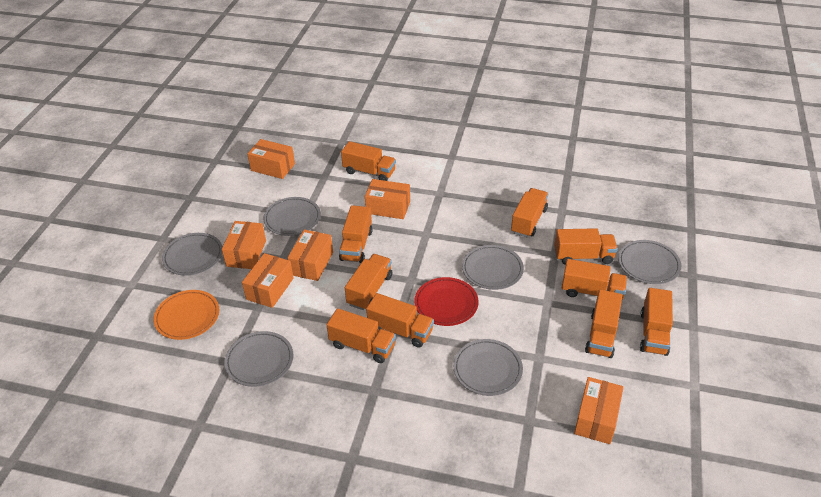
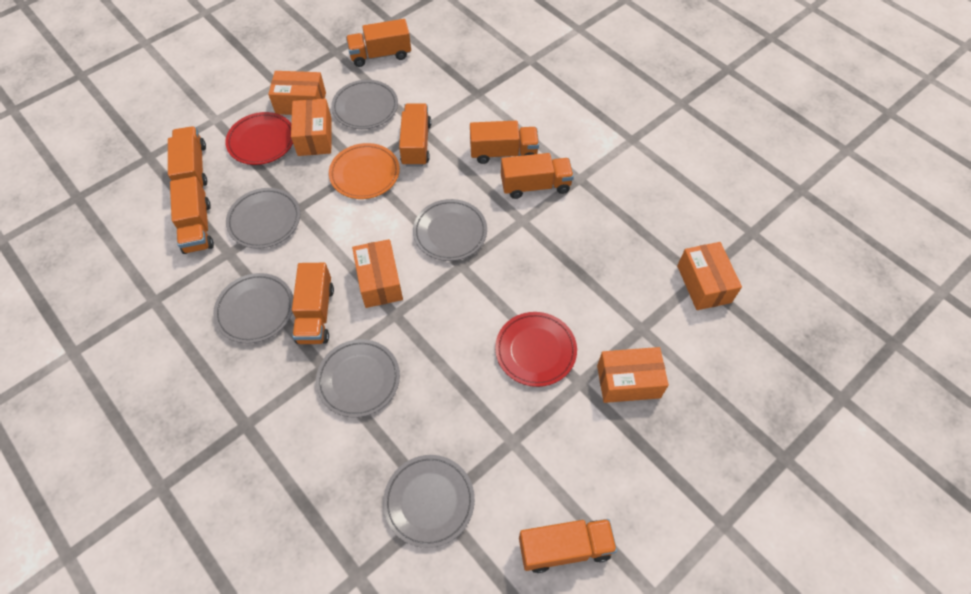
orange box: 6 -> 5
orange truck: 10 -> 8
red plate: 1 -> 2

